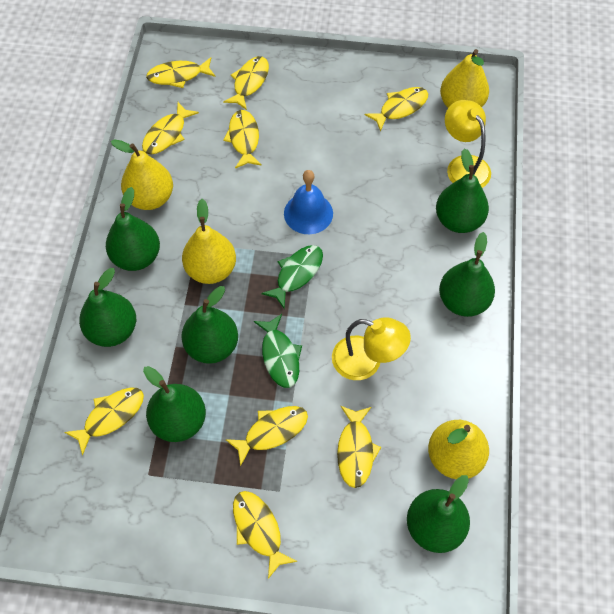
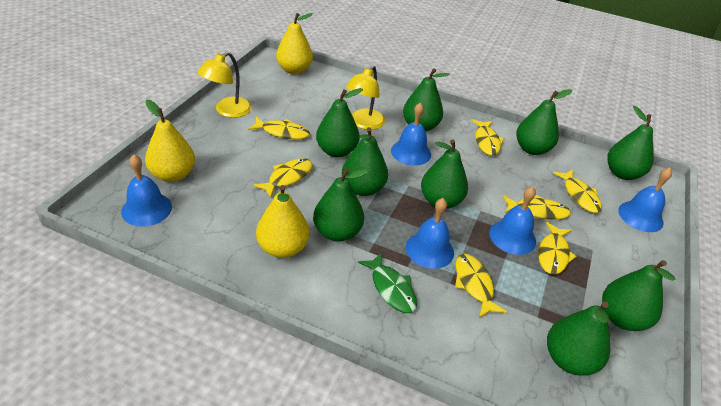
blue bell: 1 -> 5
green fish: 2 -> 1
green pear: 7 -> 9
yellow fish: 9 -> 7
yellow pear: 4 -> 3

